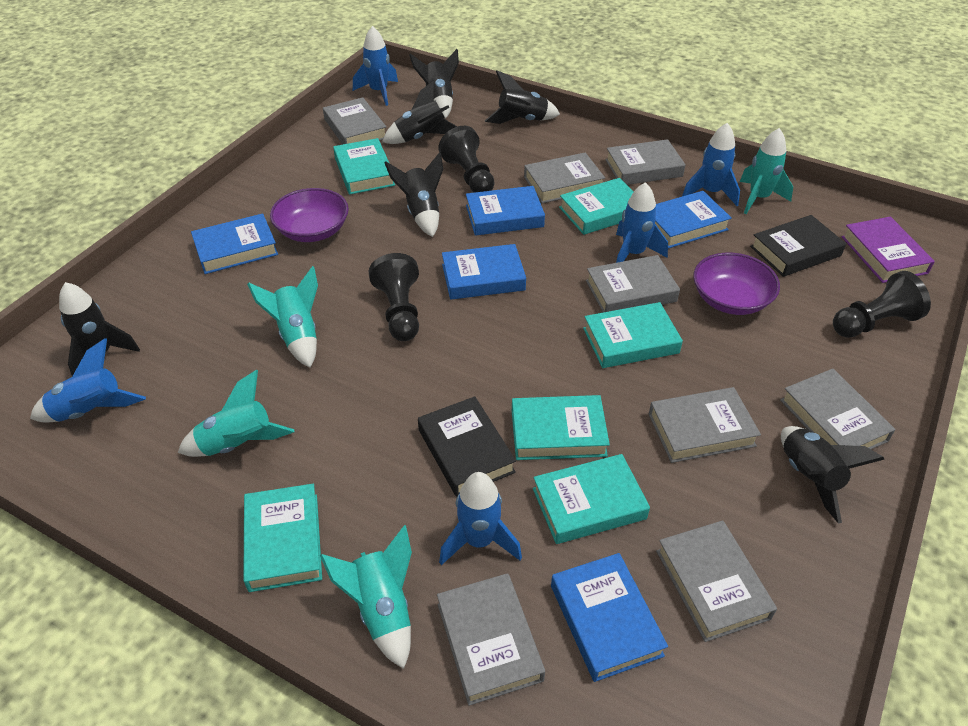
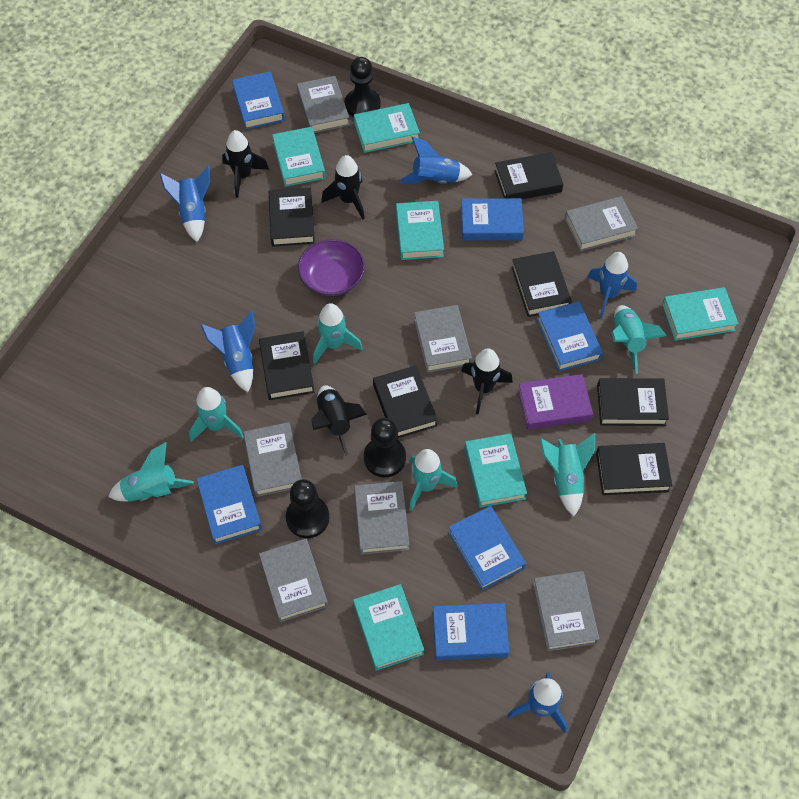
black book: 2 -> 7
black rocket: 6 -> 4
blue book: 5 -> 6
grey book: 8 -> 7
purple bowl: 2 -> 1
turquoise rocket: 4 -> 6

